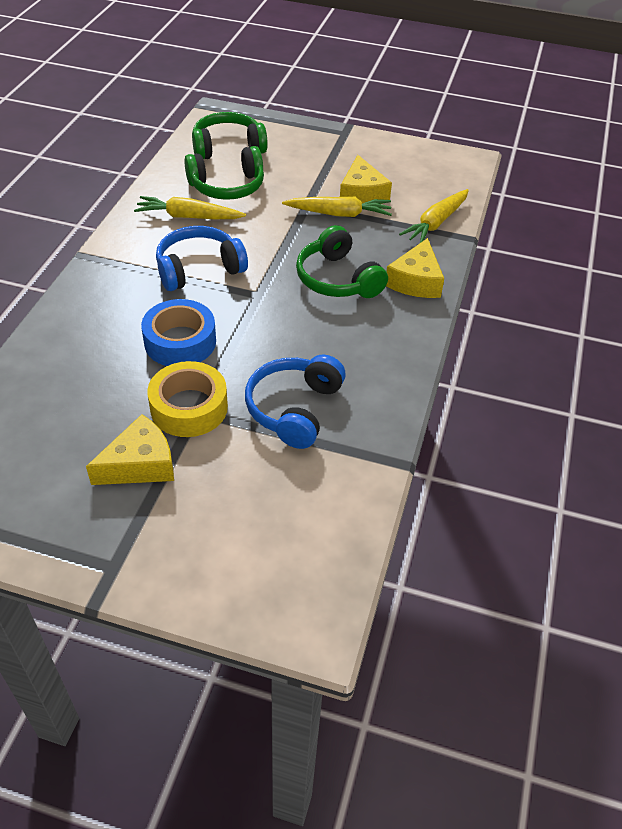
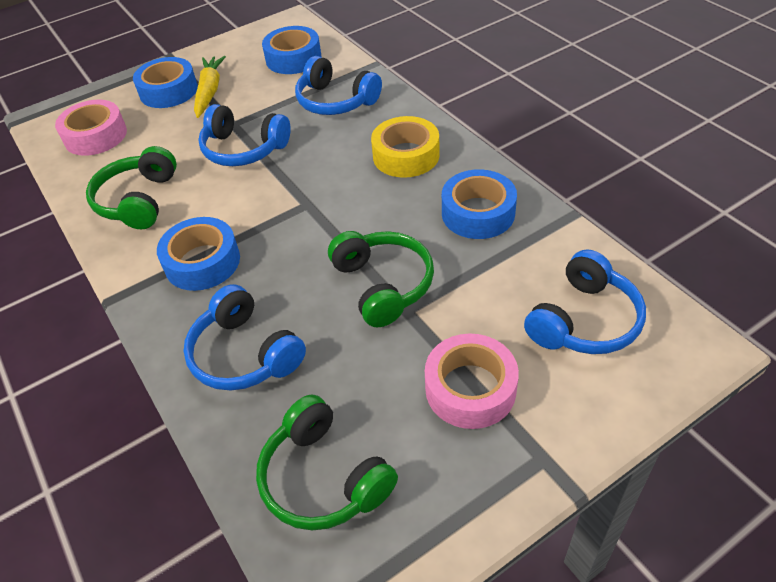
blue headphones: 2 -> 4
blue tape: 1 -> 4
pink tape: 0 -> 2
yellow carrot: 3 -> 1
yellow cheese: 3 -> 0

